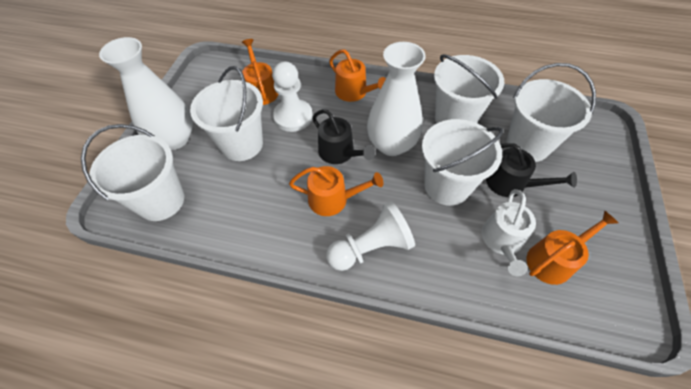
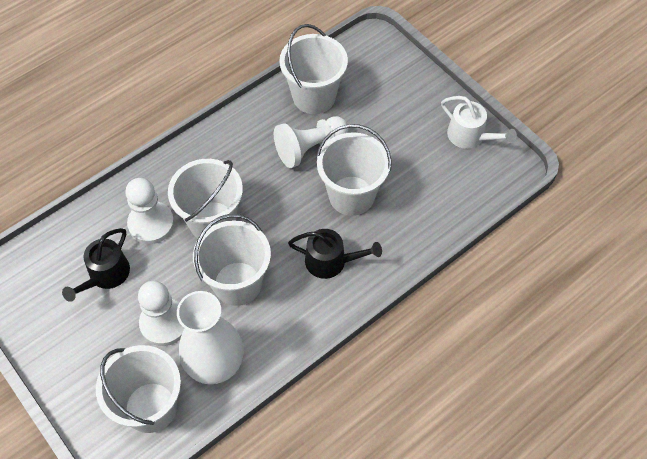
orange watering can: 4 -> 0
white pawn: 2 -> 3
white vase: 2 -> 1

